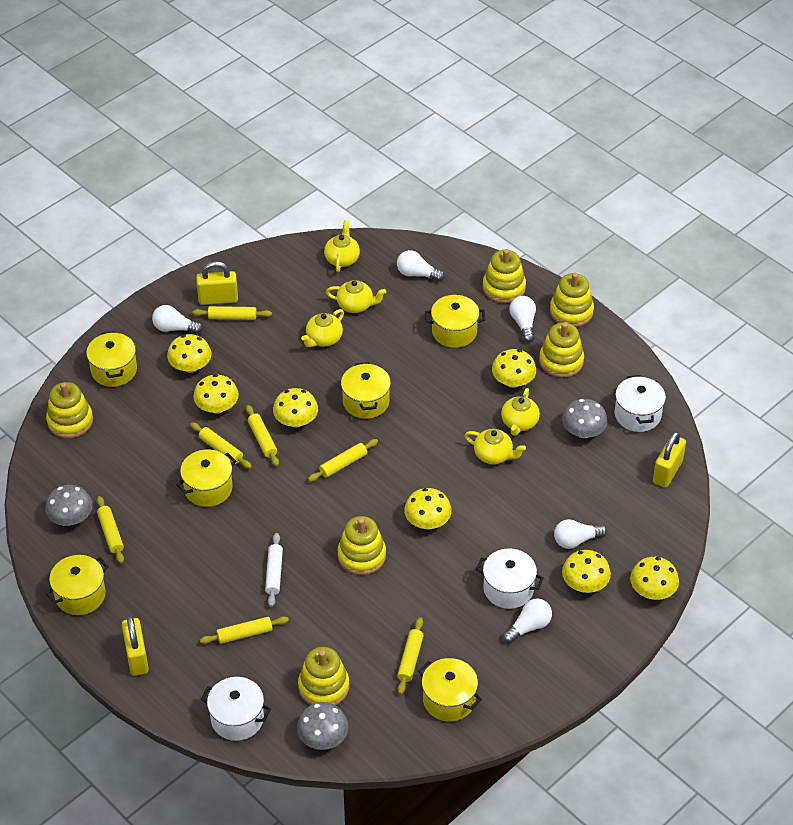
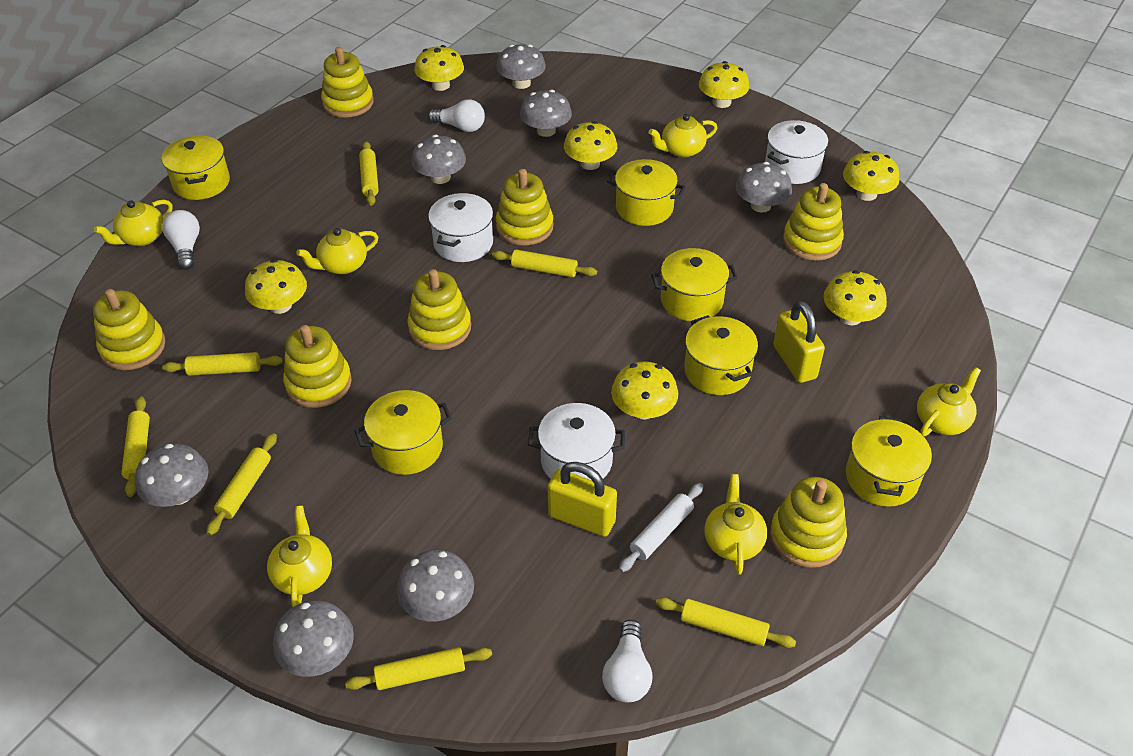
grey mushroom: 3 -> 7
white light bulb: 5 -> 3
yellow padlock: 3 -> 2
yellow stacking toy: 6 -> 7
yellow teapot: 5 -> 6

